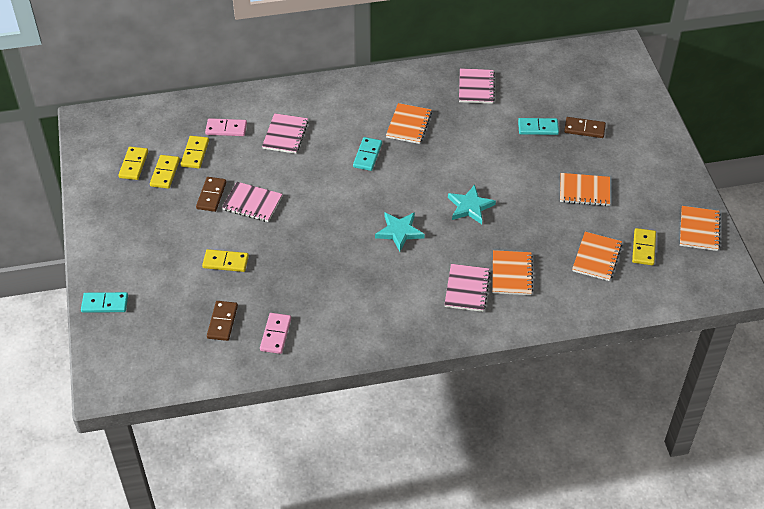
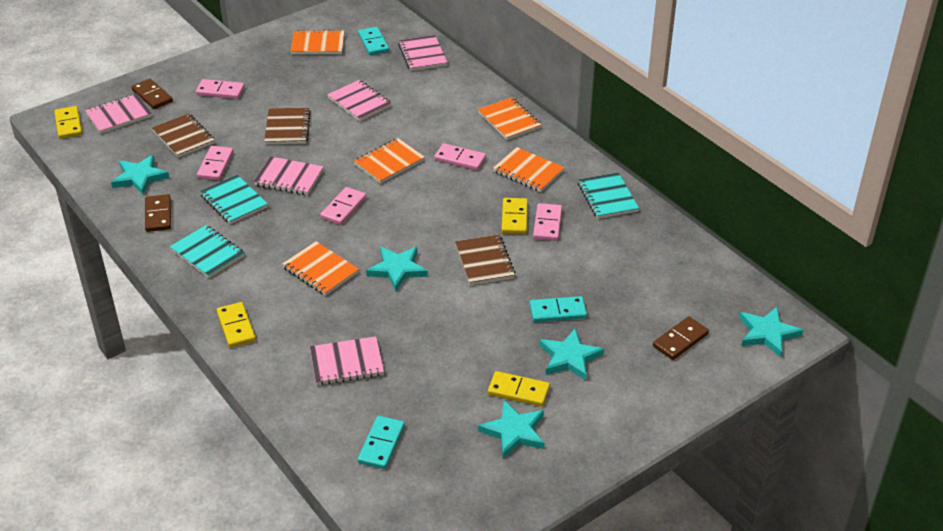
brown notebook: 0 -> 3
pink domino: 2 -> 5
pink notebook: 4 -> 5
turquoise notebook: 0 -> 3
turquoise star: 2 -> 5
yellow domino: 5 -> 4

